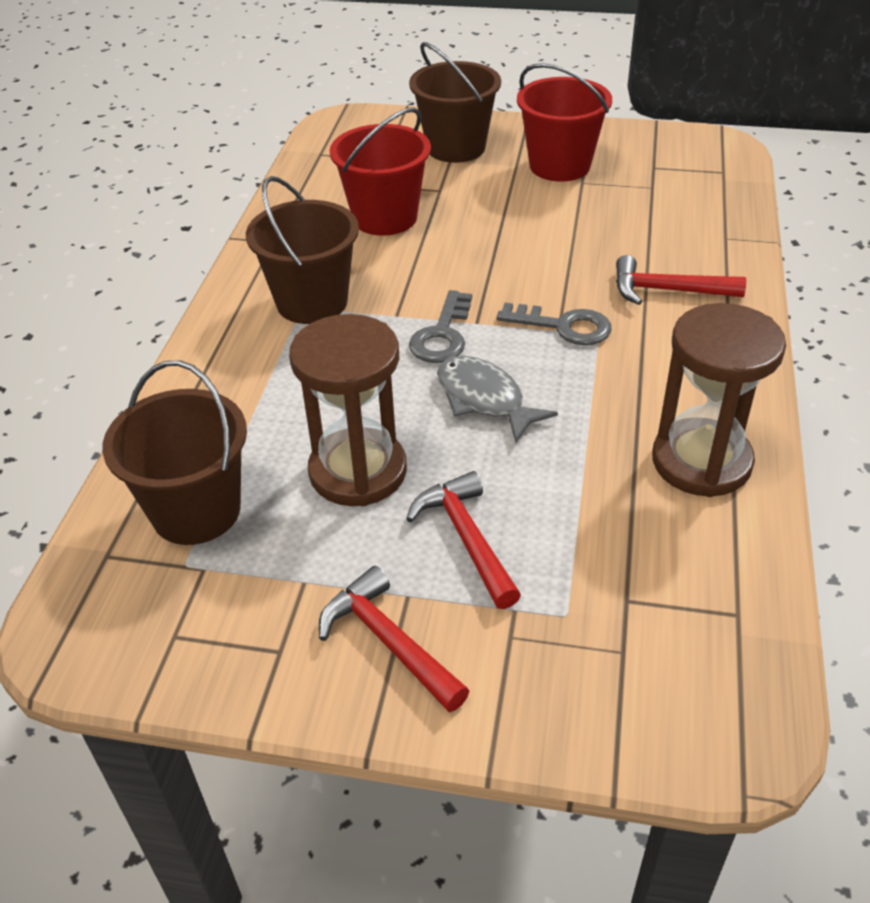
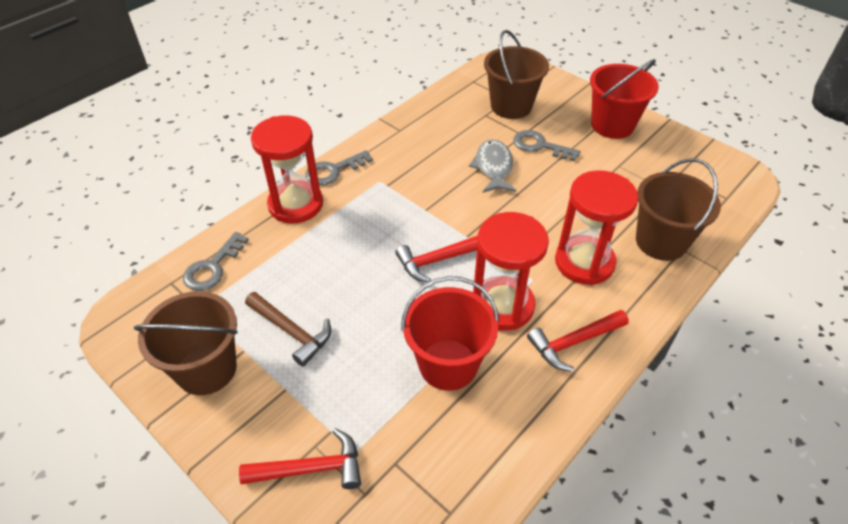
brown hammer: 0 -> 1
brown hourglass: 2 -> 0
grey key: 2 -> 3
red hourglass: 0 -> 3

